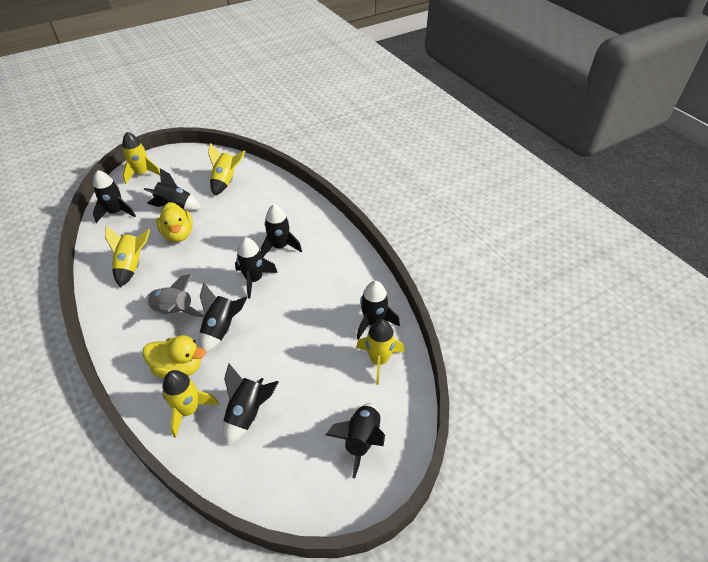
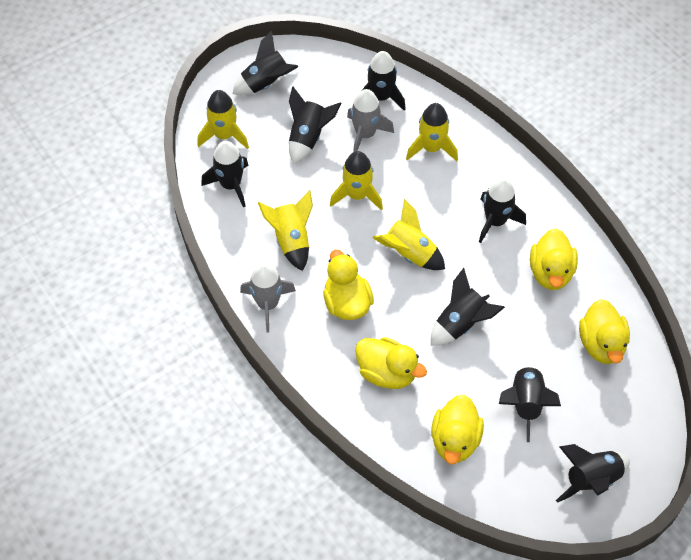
grey rocket: 1 -> 2
yellow duck: 2 -> 5

